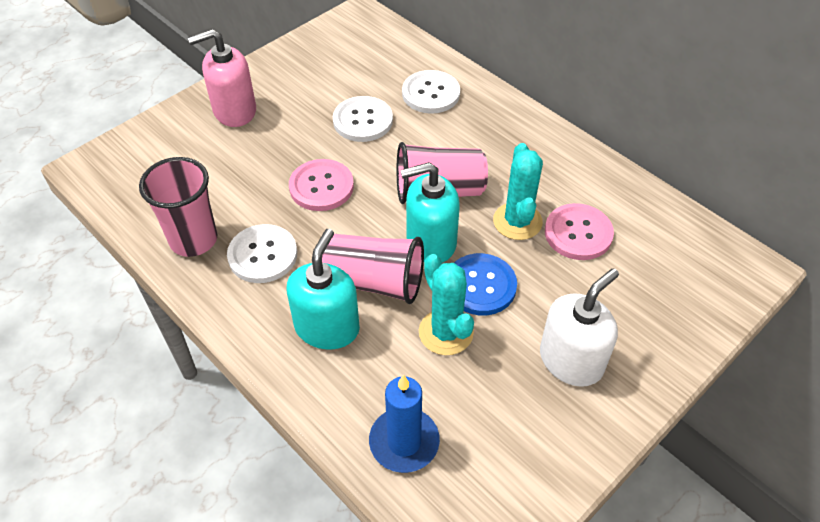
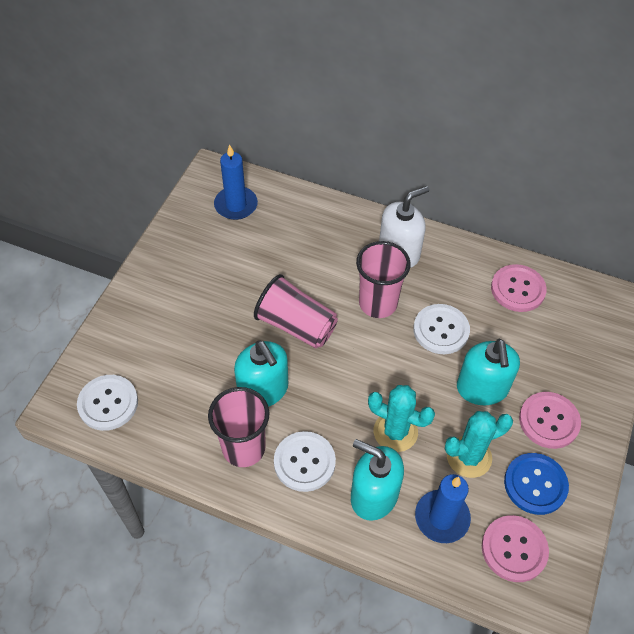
blue candle: 1 -> 2
pink button: 2 -> 3
pink soap dispenser: 1 -> 0
turquoise soap dispenser: 2 -> 3

